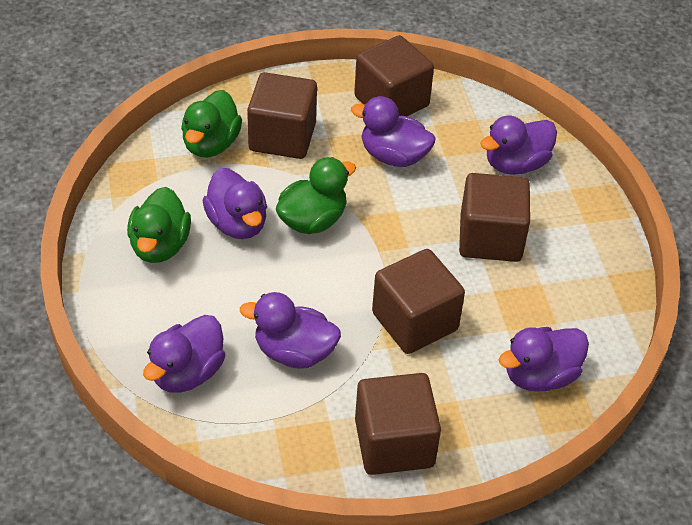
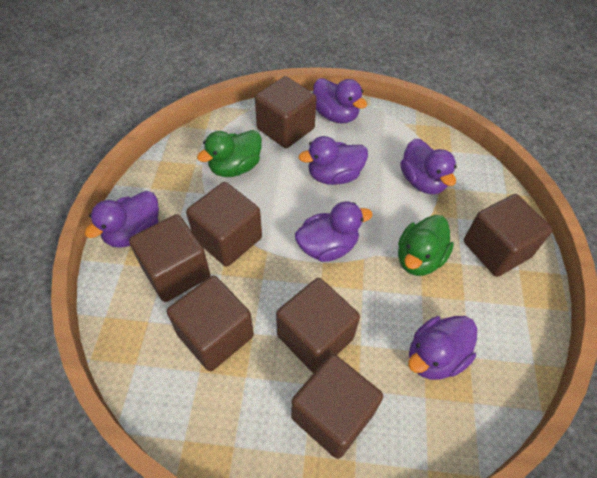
brown cube: 5 -> 7
green duck: 3 -> 2

